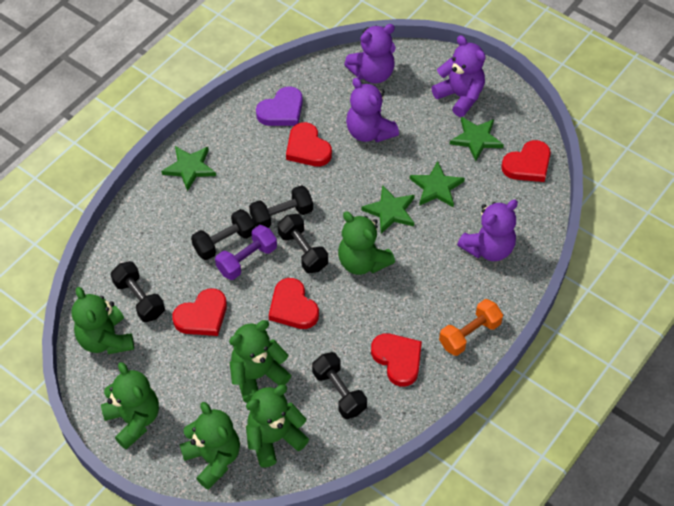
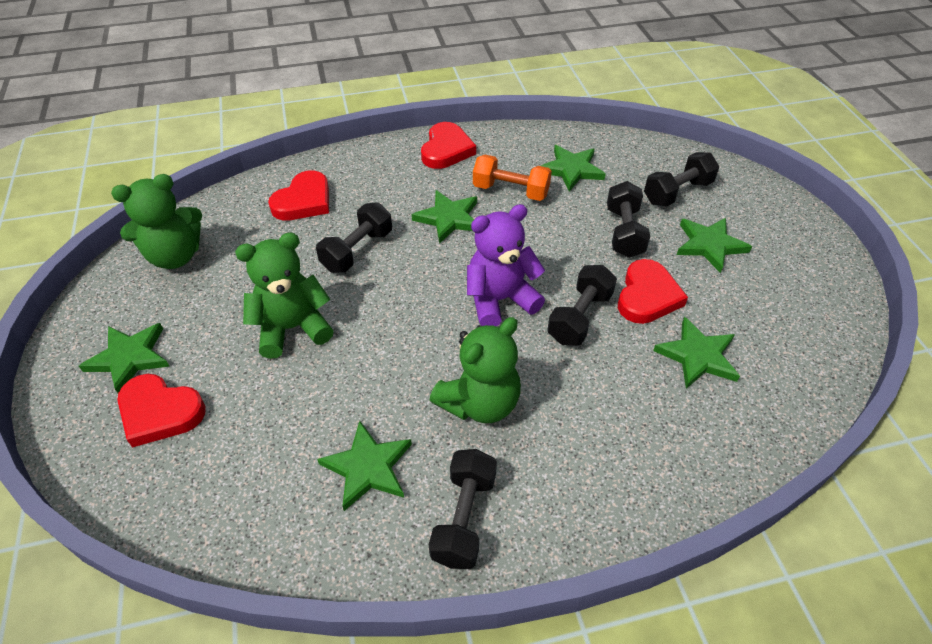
green star: 4 -> 6
green teddy bear: 6 -> 3
purple dumbbell: 1 -> 0
purple heart: 1 -> 0
purple teddy bear: 4 -> 1
red heart: 5 -> 4

